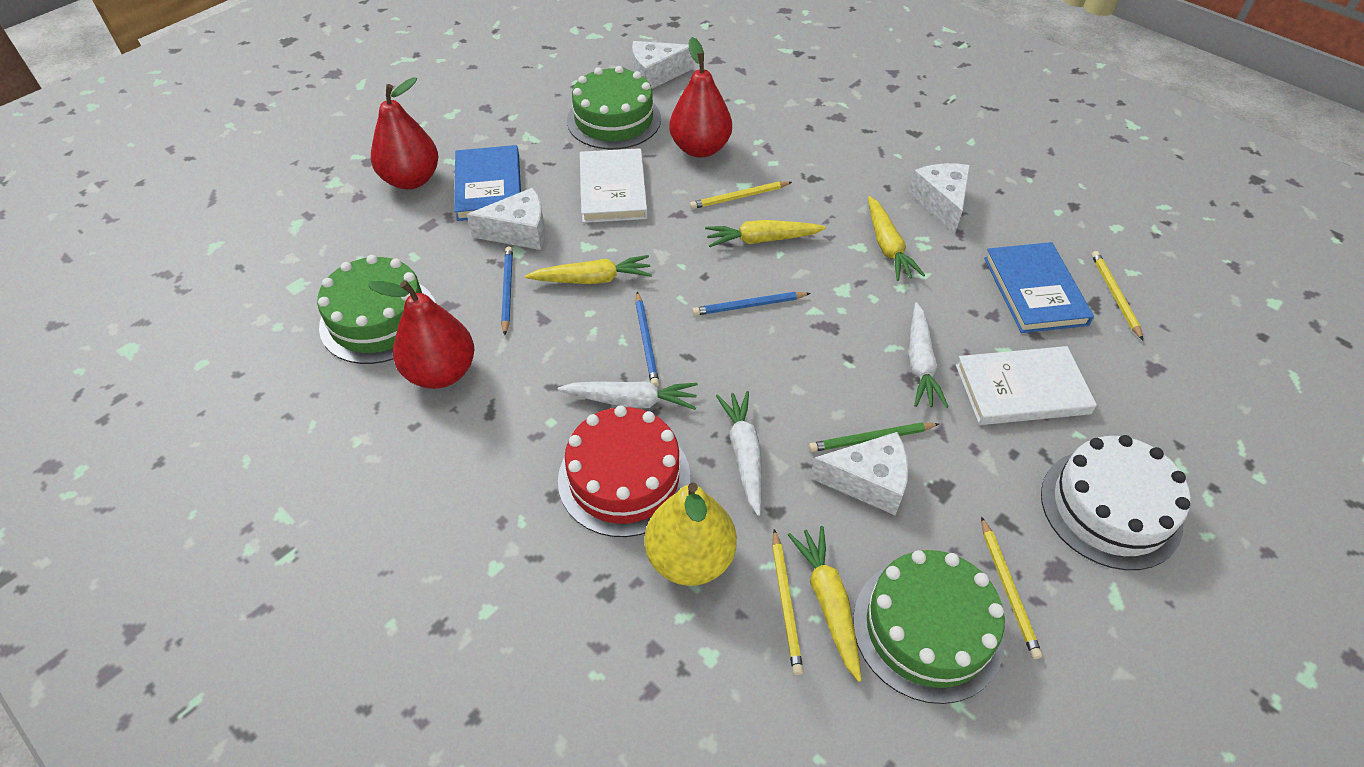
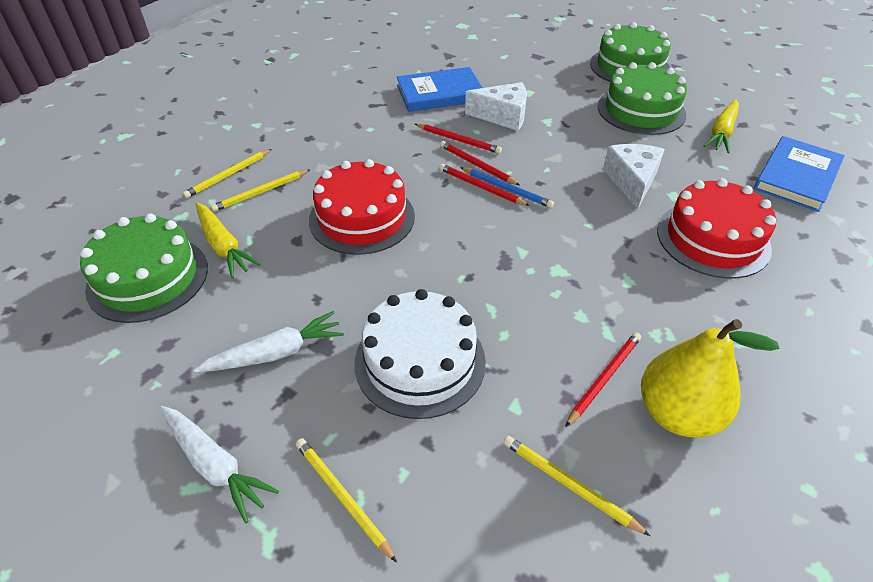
blue pencil: 3 -> 1
green pencil: 1 -> 0
red cake: 1 -> 2
red pear: 3 -> 0
red pencil: 0 -> 4
white book: 2 -> 0
white carrot: 3 -> 2
white cheese: 4 -> 2
yellow carrot: 4 -> 2

